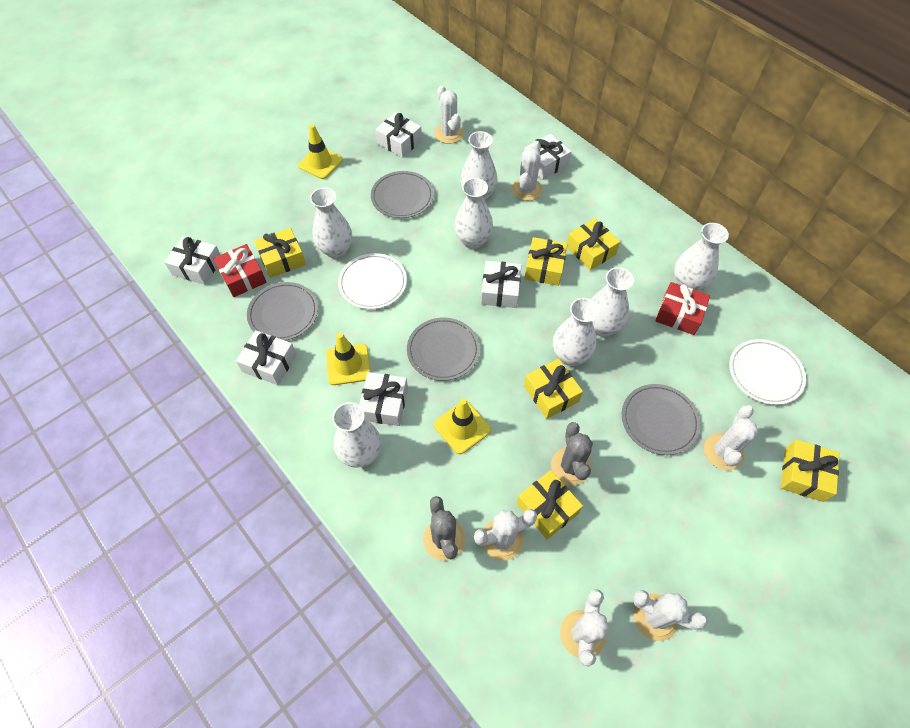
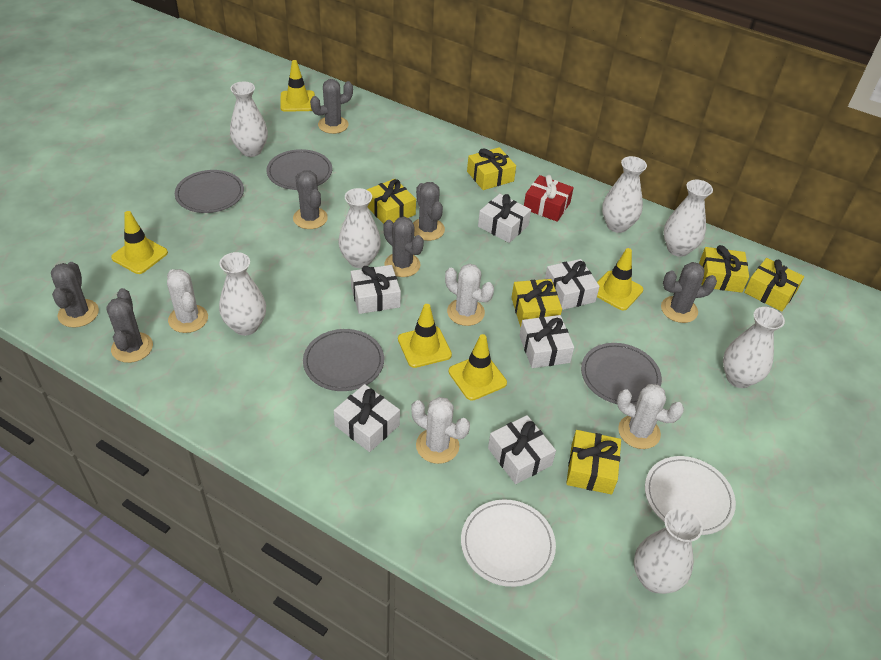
grey cactus: 2 -> 7
red gift: 2 -> 1
white cactus: 6 -> 4
yellow traffic cone: 3 -> 5

